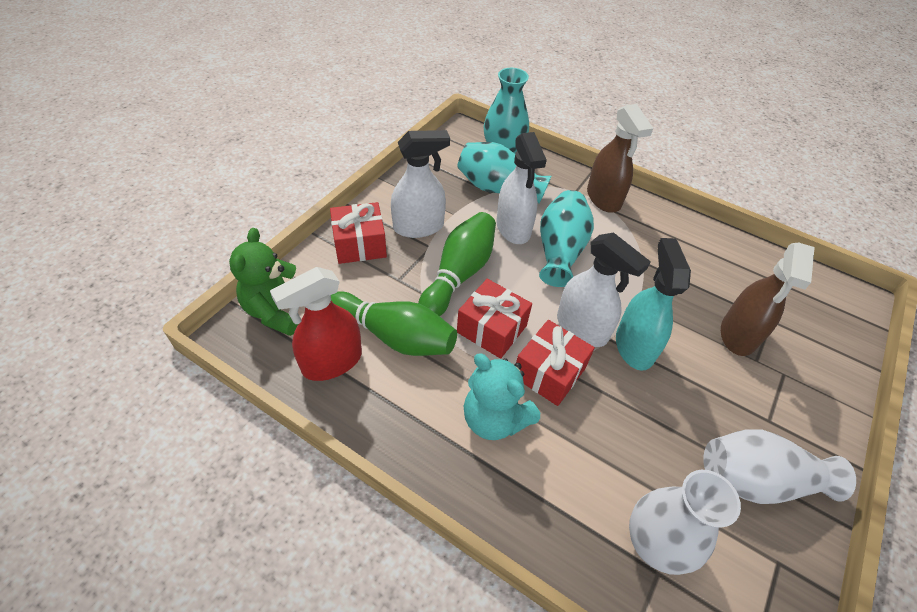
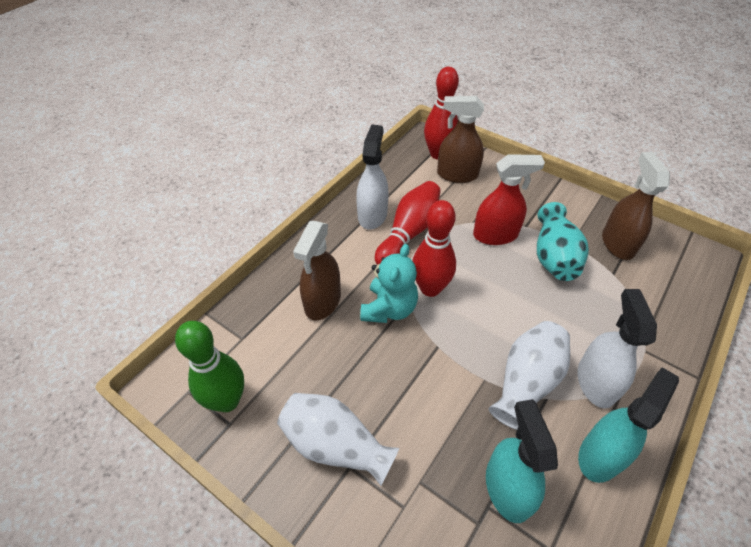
brown spray bottle: 2 -> 3
green bowling pin: 2 -> 1
green teddy bear: 1 -> 0
red bowling pin: 0 -> 3
red gift: 3 -> 0
turquoise spray bottle: 1 -> 2
turquoise vase: 3 -> 1
white spray bottle: 3 -> 2

